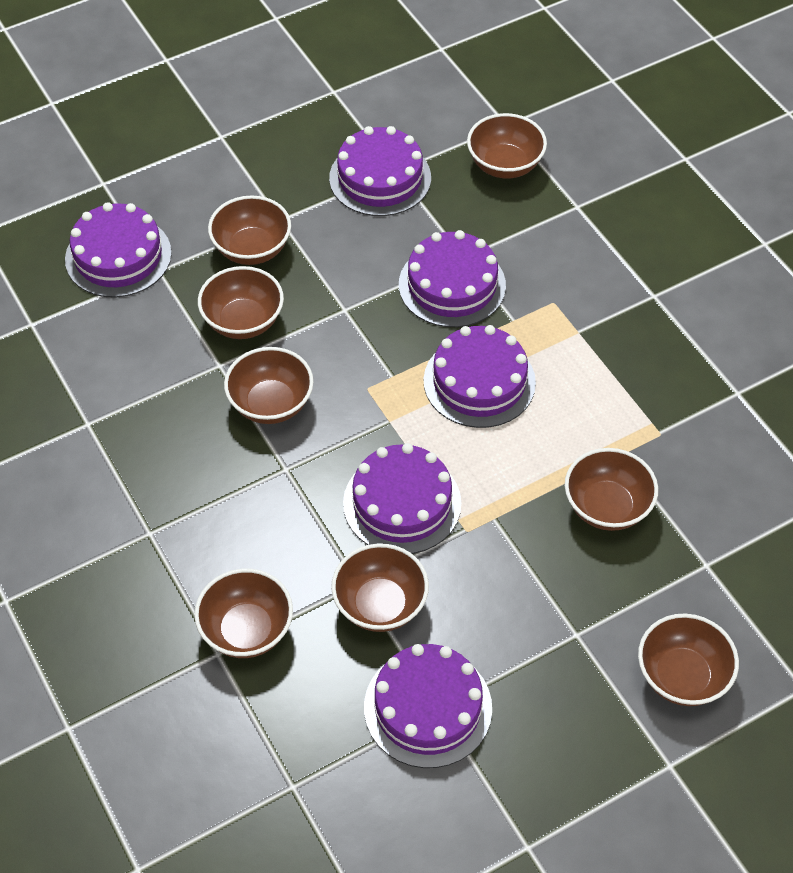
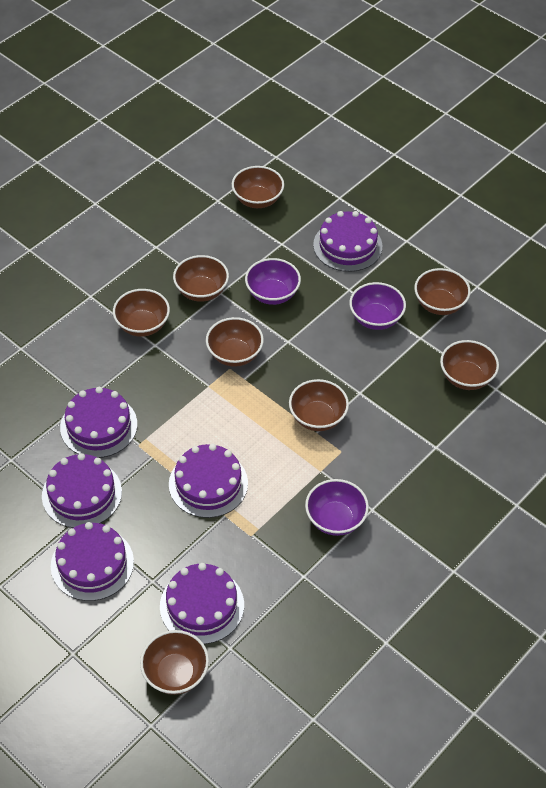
purple bowl: 0 -> 3

